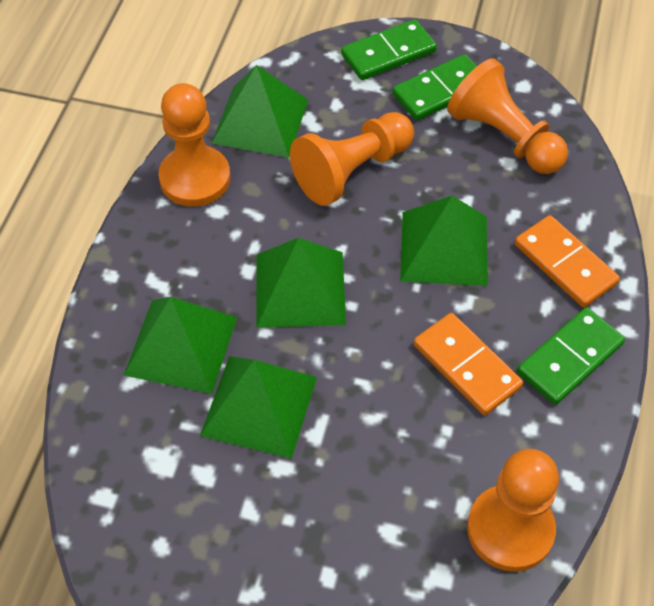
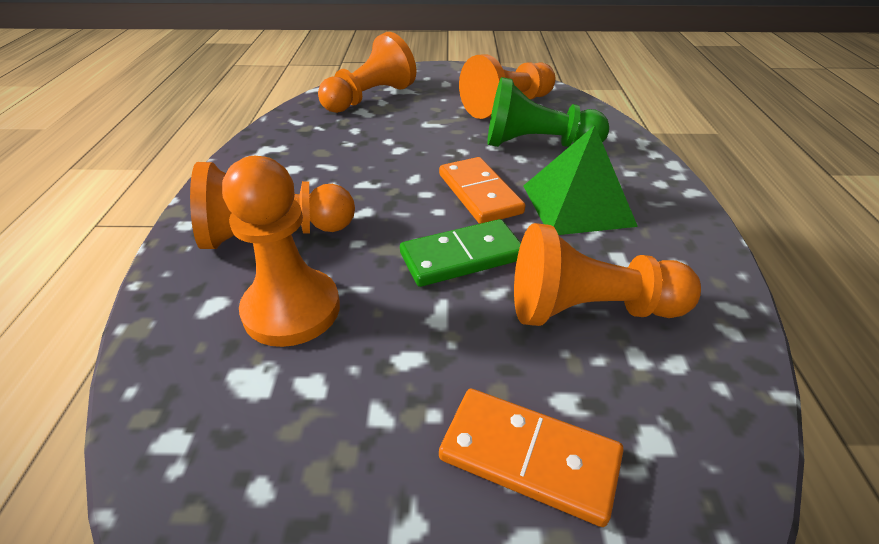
green domino: 3 -> 1
green pawn: 0 -> 1
green pyramid: 5 -> 1
orange pawn: 4 -> 5

